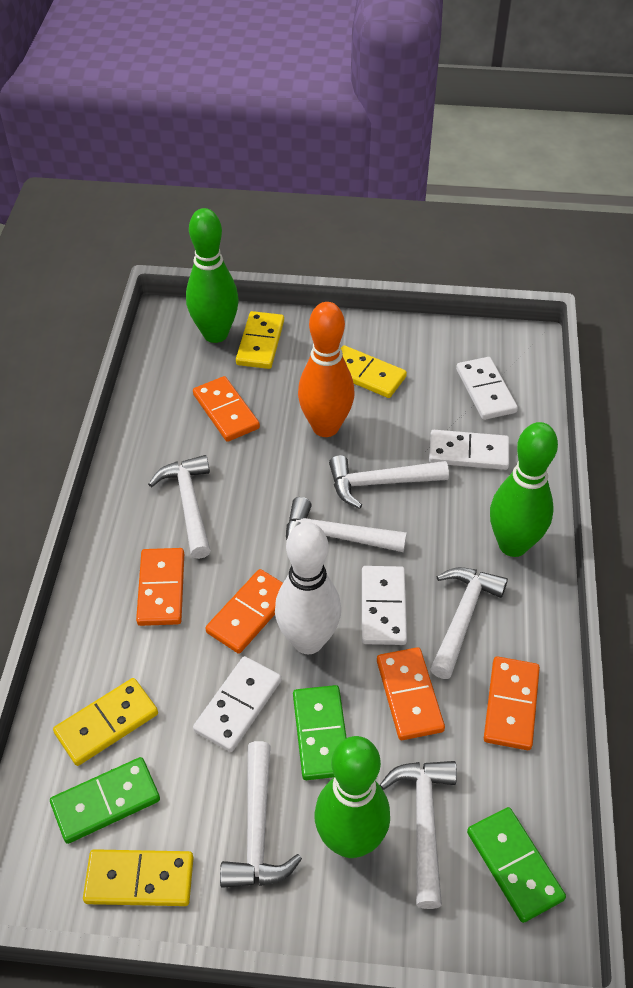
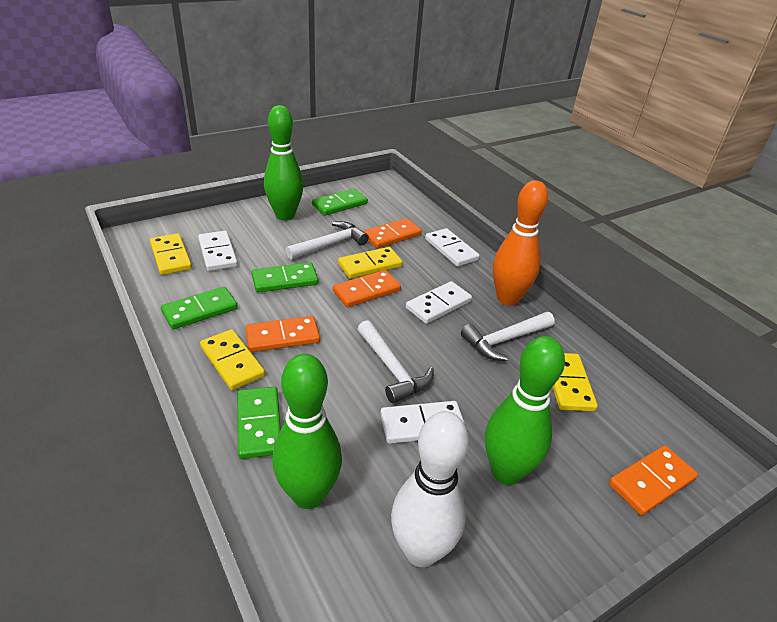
green domino: 3 -> 4
orange domino: 5 -> 4
white hammer: 6 -> 3

